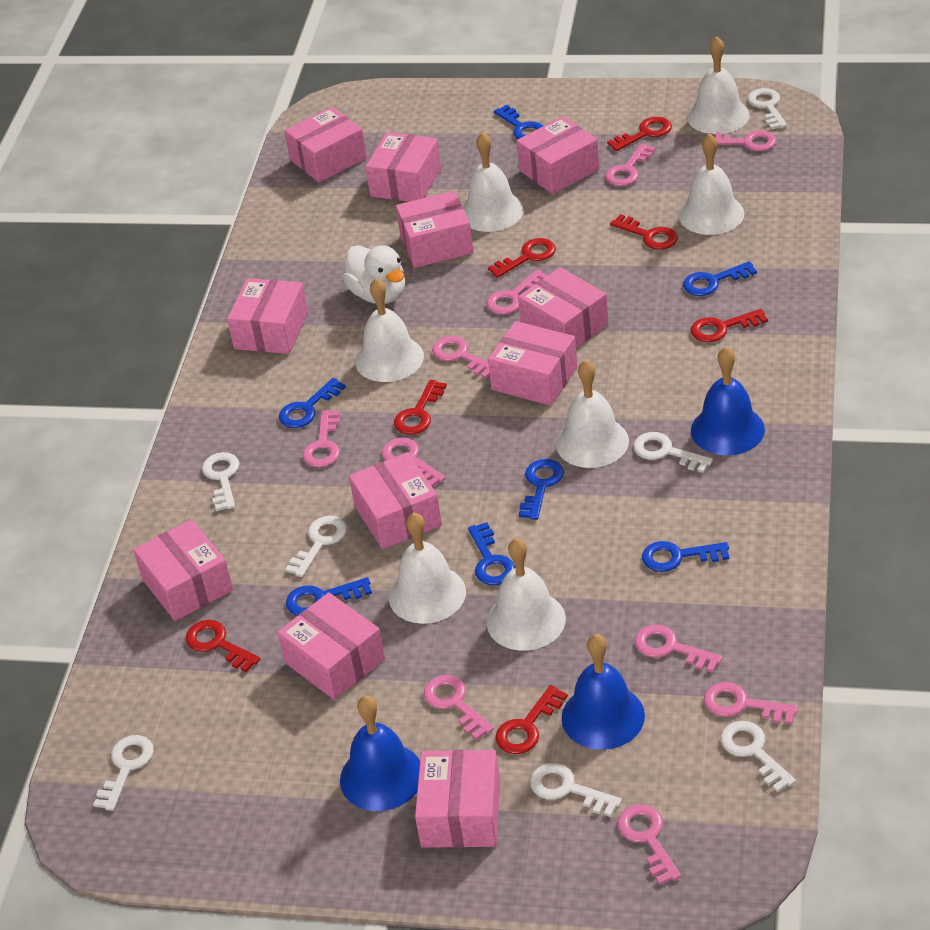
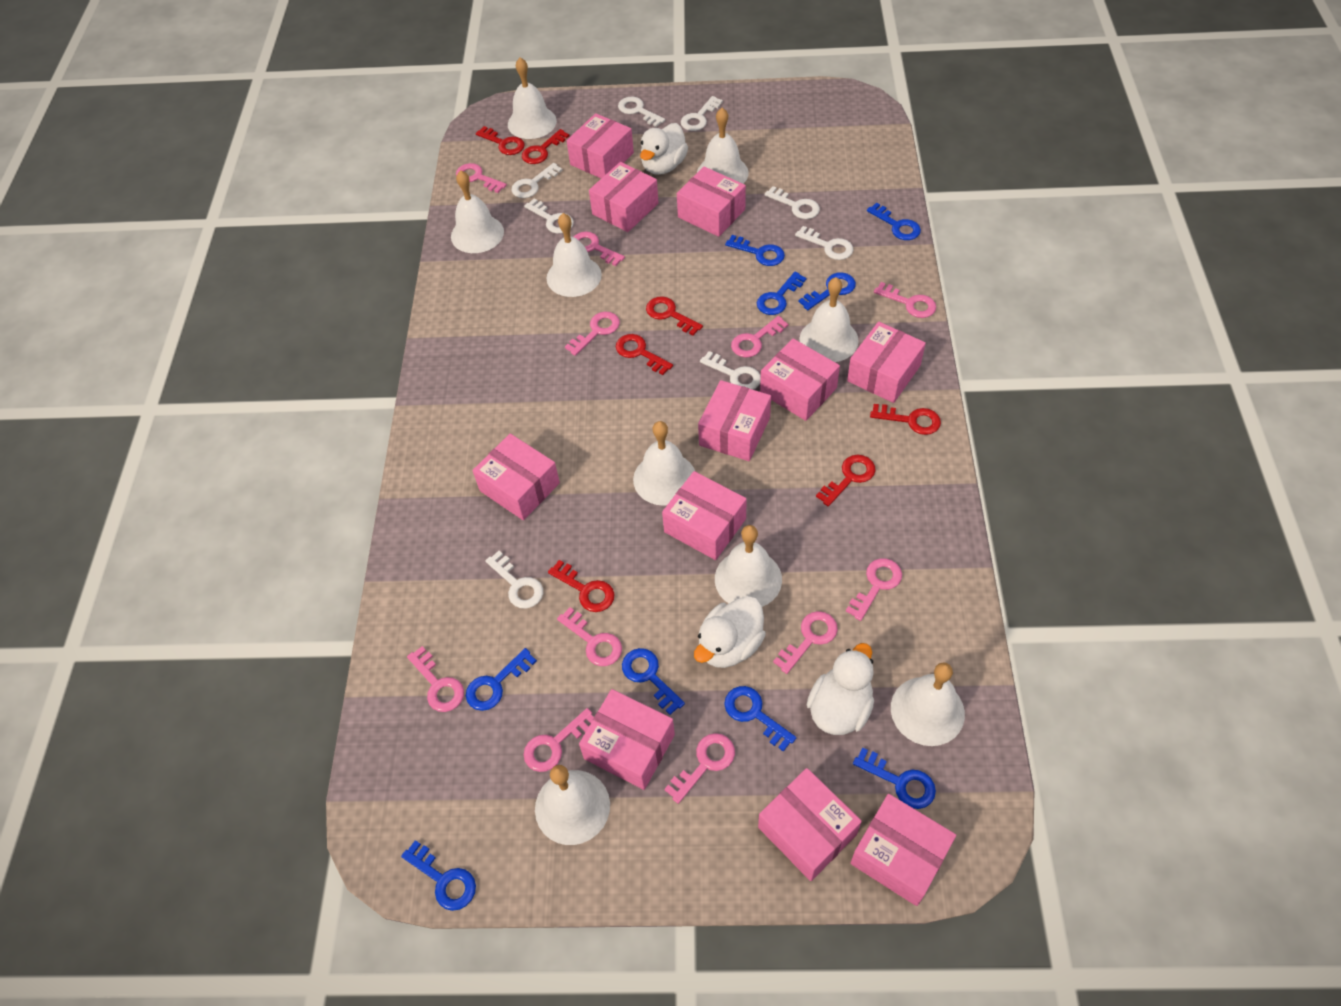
blue bell: 3 -> 0
blue key: 7 -> 9
pink key: 10 -> 11
white bell: 7 -> 9
white duck: 1 -> 3
white key: 7 -> 8

